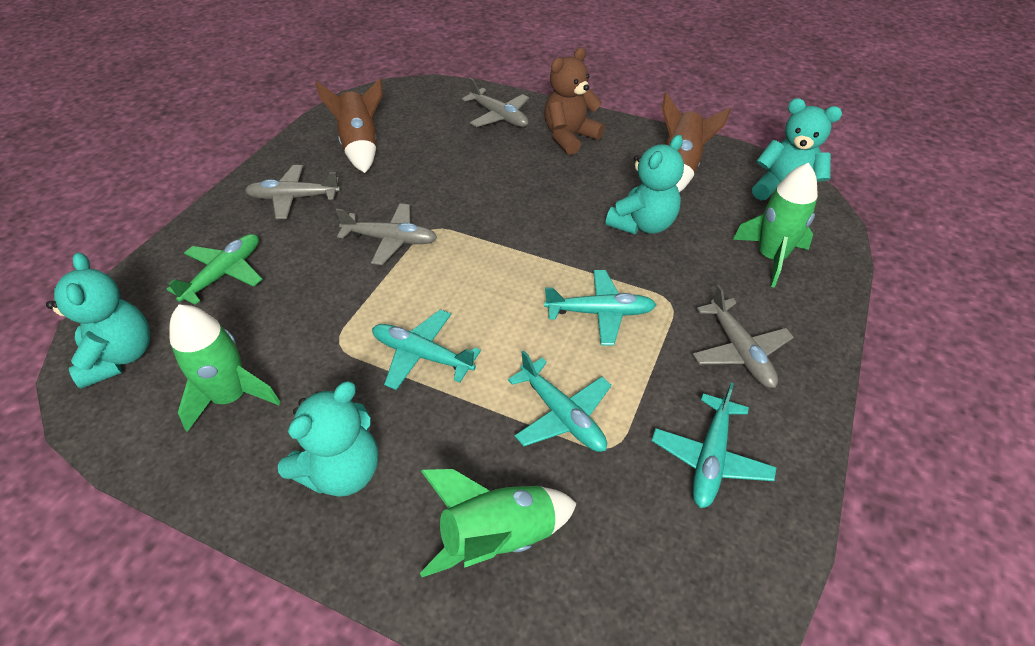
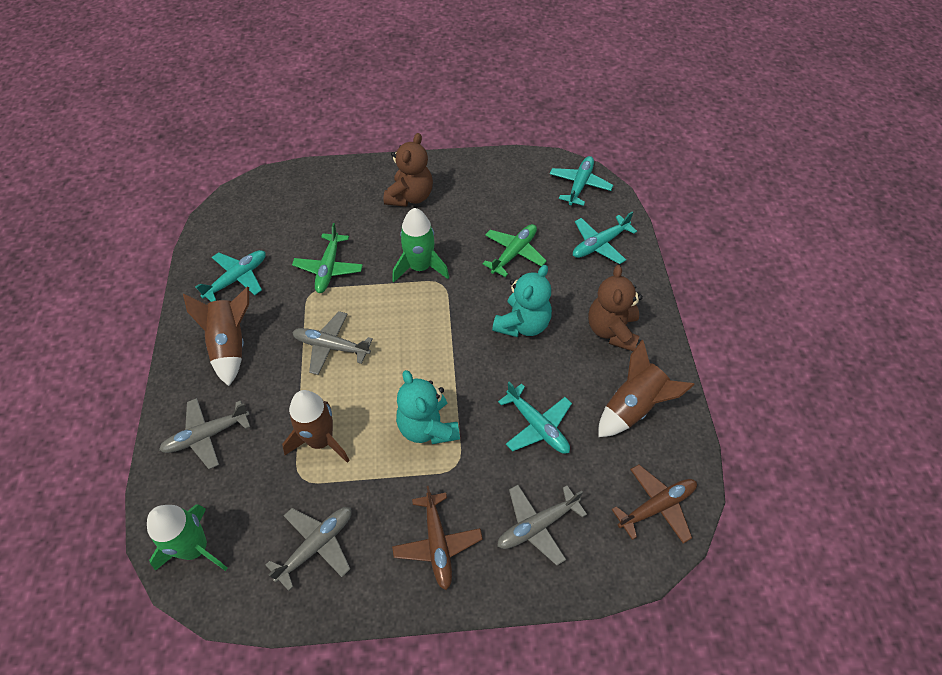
brown plane: 0 -> 2
brown rocket: 2 -> 3
brown teddy bear: 1 -> 2
green plane: 1 -> 2
green rocket: 3 -> 2
turquoise teddy bear: 4 -> 2

